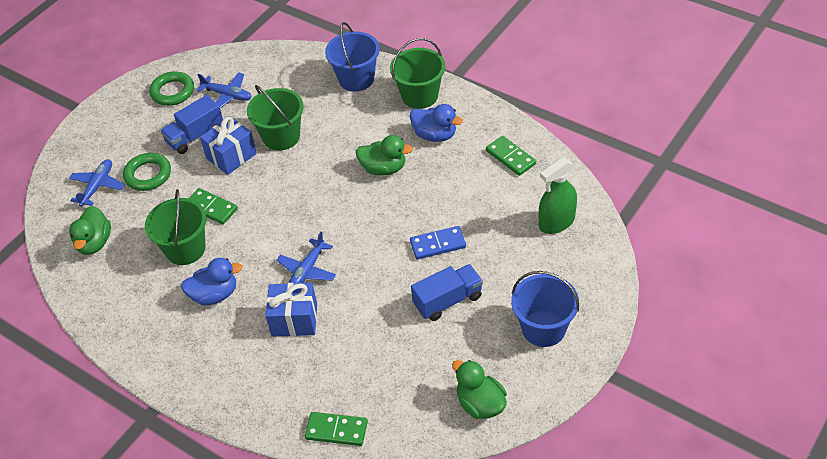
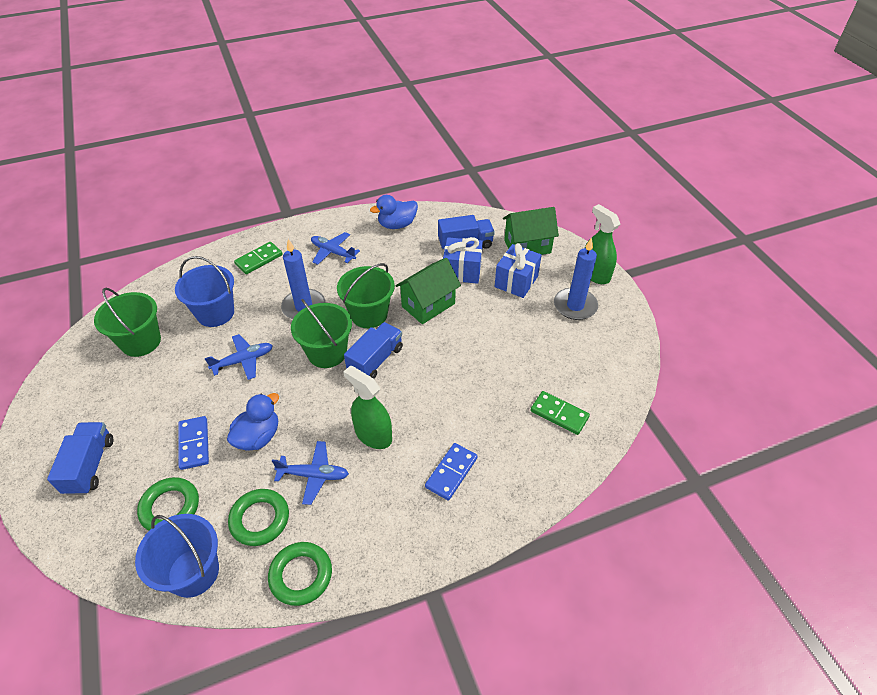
blue candle: 0 -> 2
blue domino: 1 -> 2
blue truck: 2 -> 3
green domino: 3 -> 2
green duck: 3 -> 0
green house: 0 -> 2
green ring: 2 -> 3
green spray bottle: 1 -> 2

